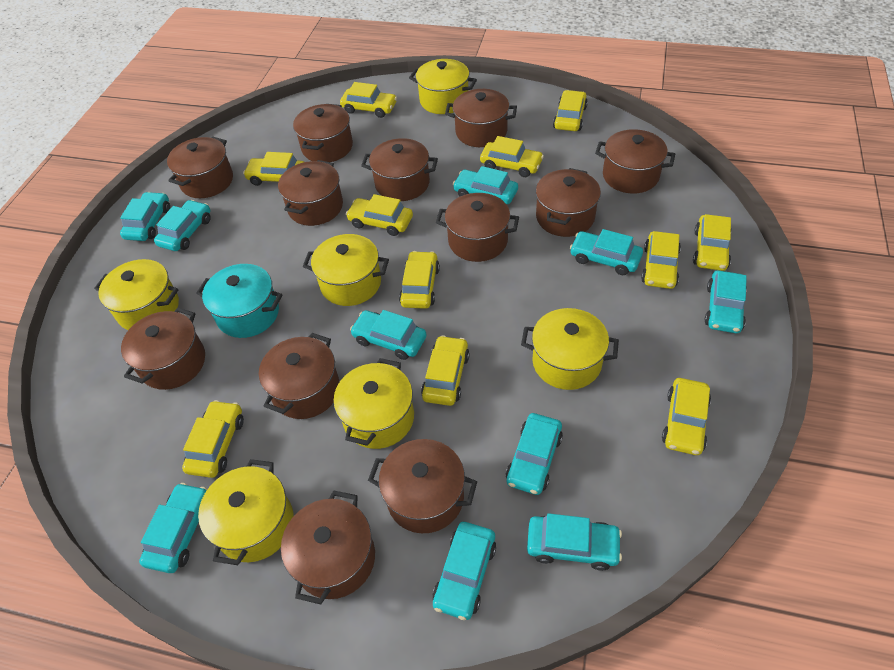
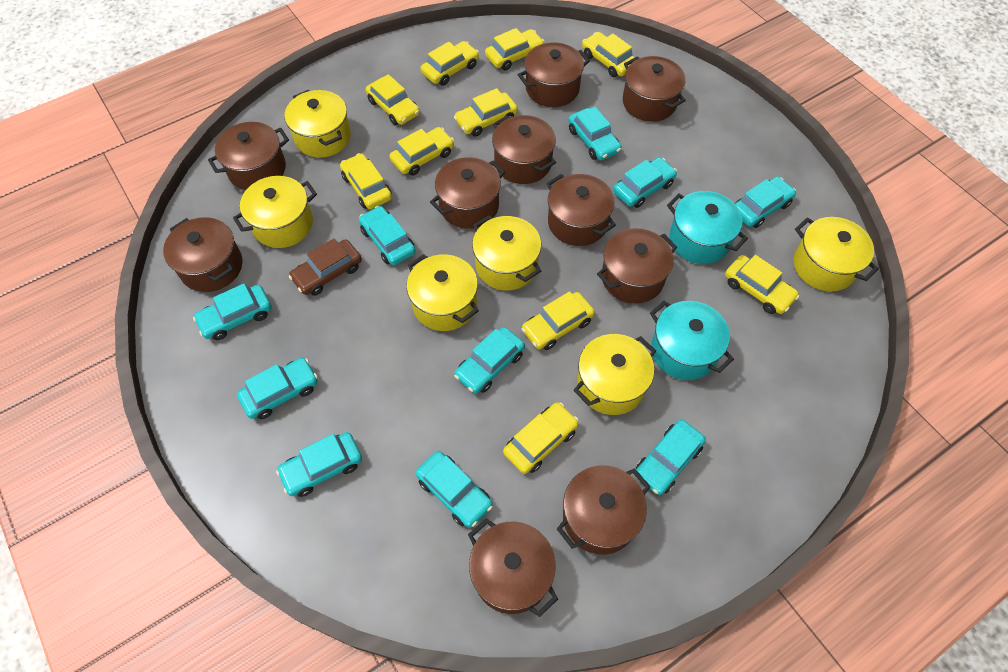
brown car: 0 -> 1
brown pot: 12 -> 10
turquoise pot: 1 -> 2
yellow car: 11 -> 10

